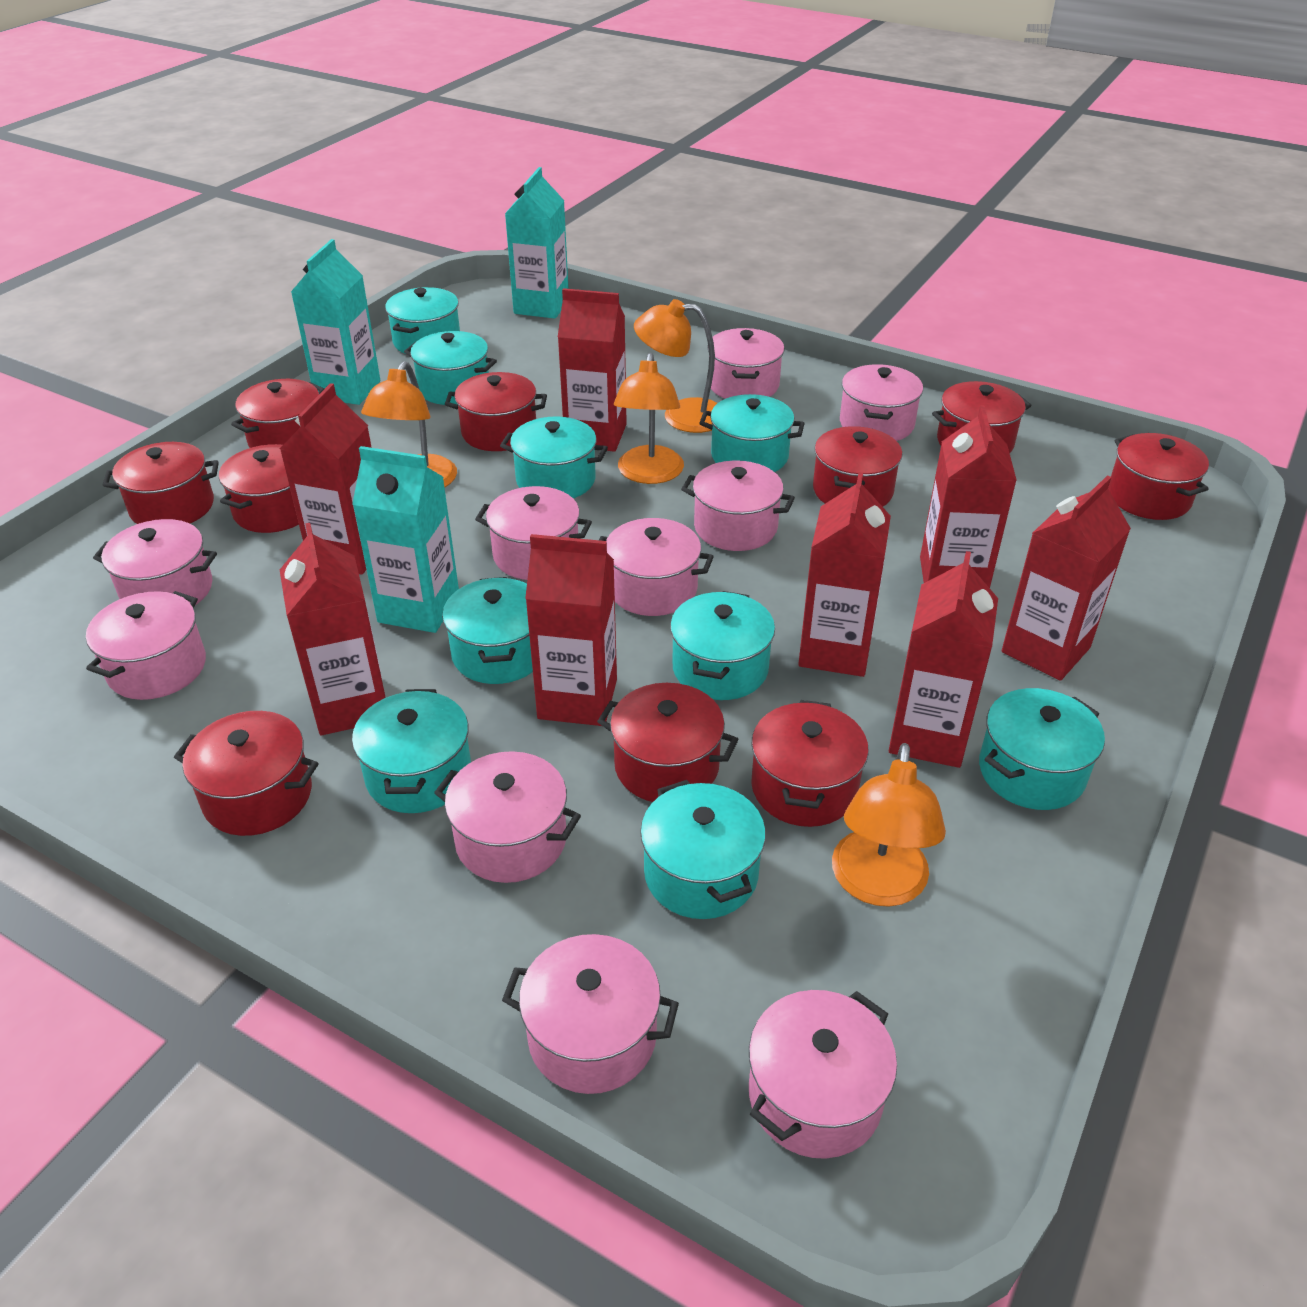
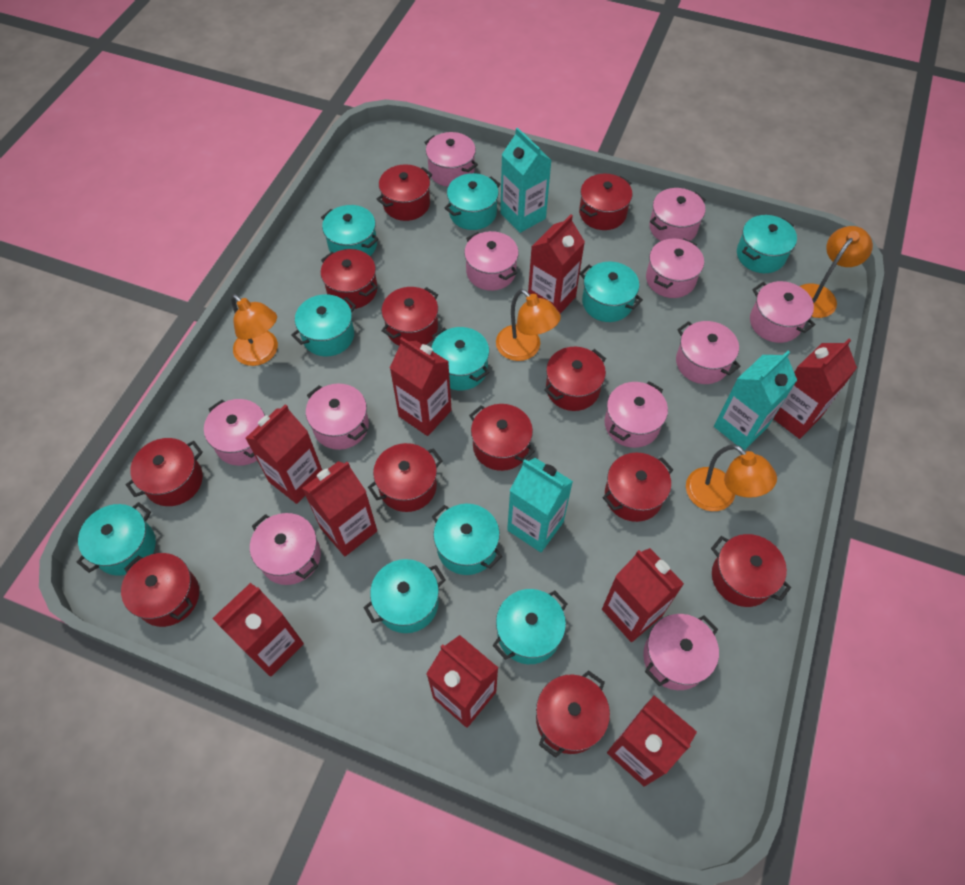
pink pot: 10 -> 11
red carton: 8 -> 9
red pot: 10 -> 12
turquoise pot: 9 -> 10

